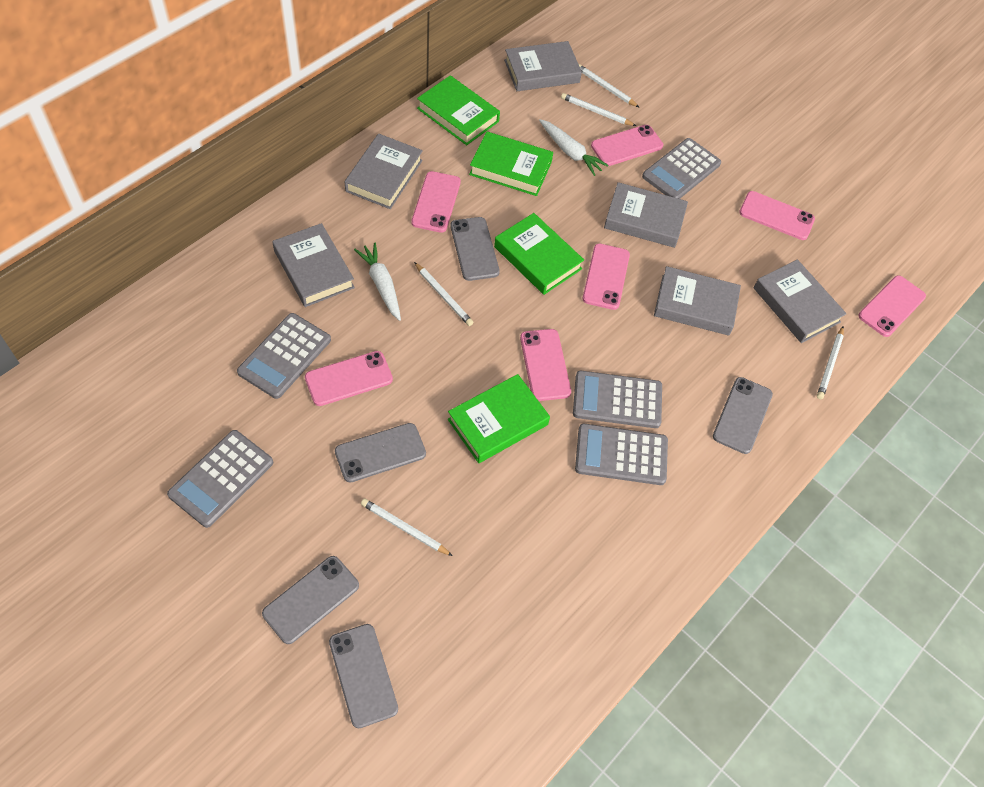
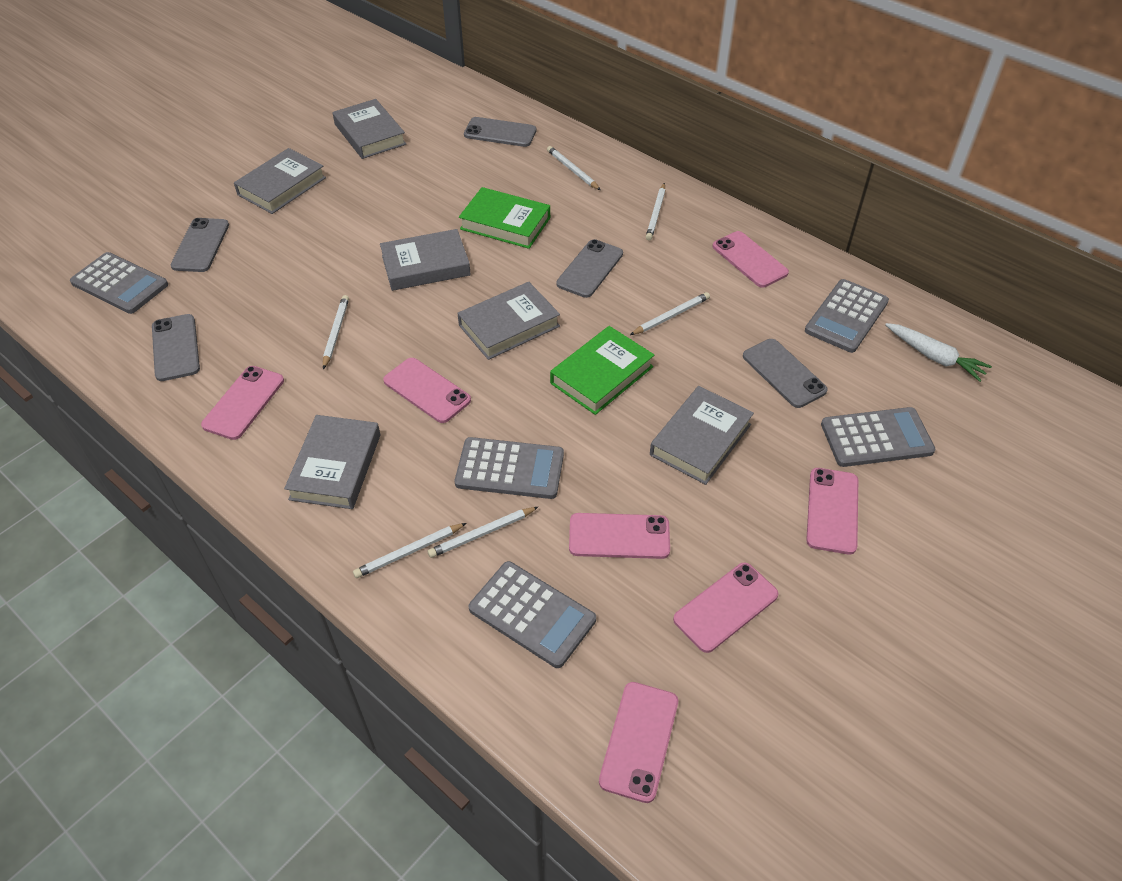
green book: 4 -> 2
white carrot: 2 -> 1
white pencil: 5 -> 6

